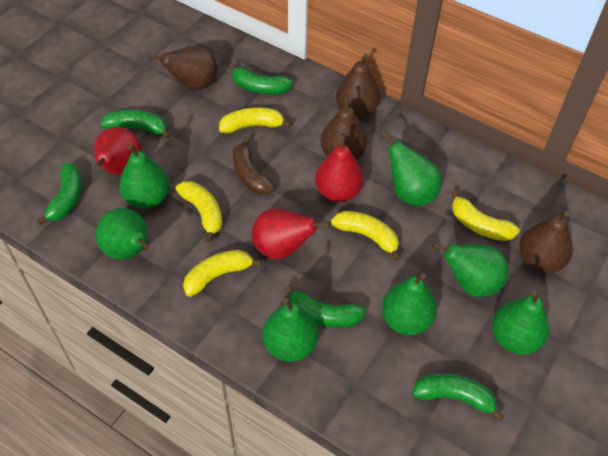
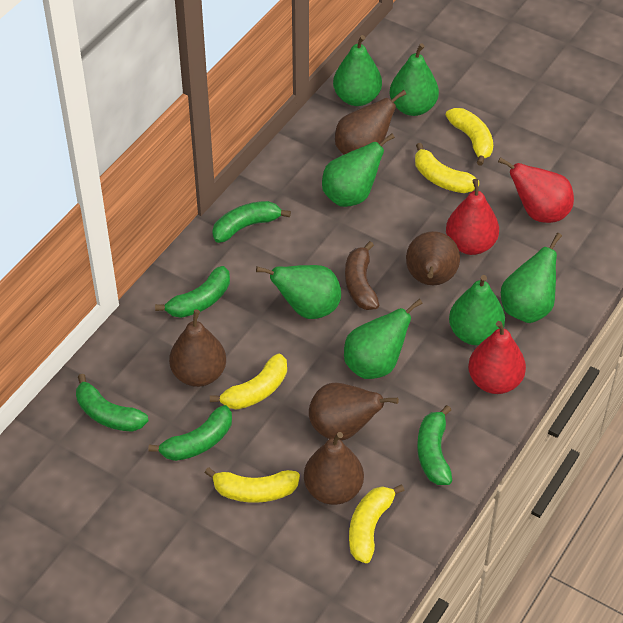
brown pear: 4 -> 5

